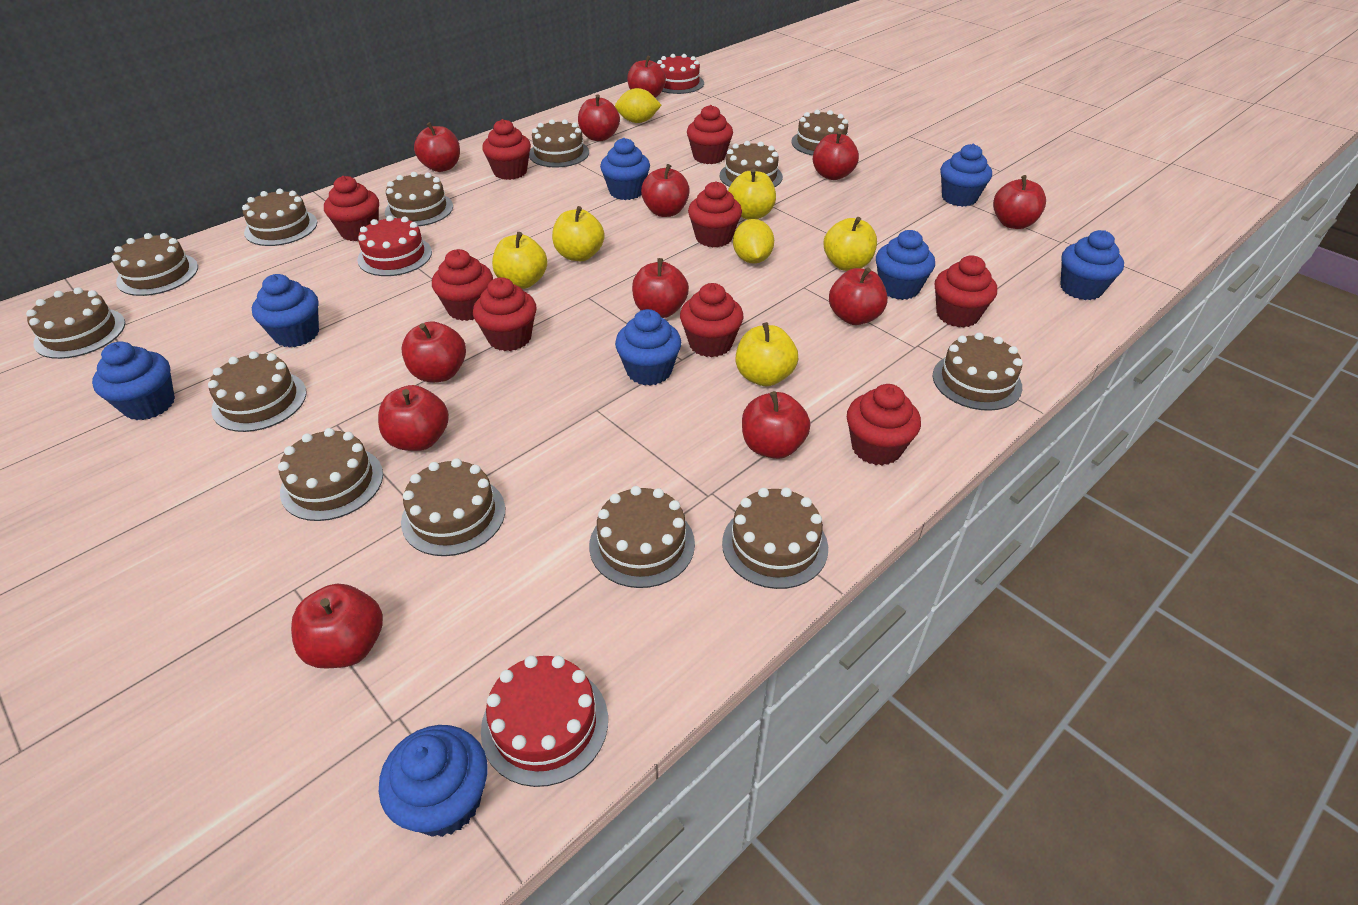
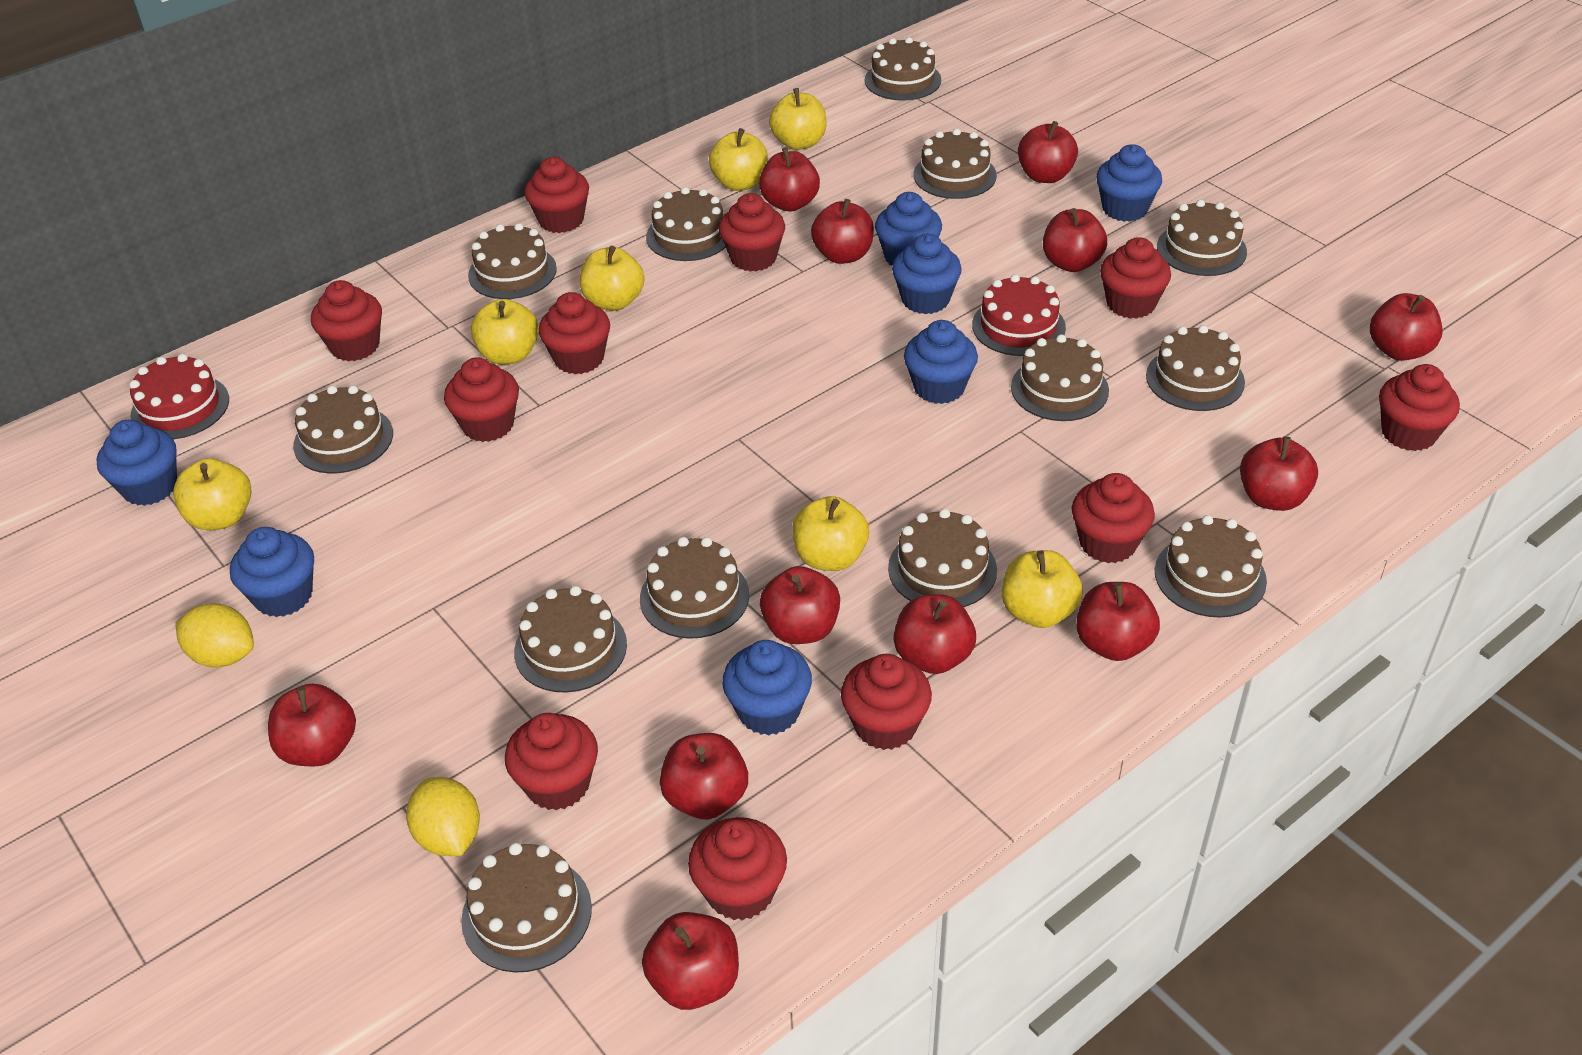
blue cupcake: 8 -> 7
red cake: 3 -> 2
red cupcake: 9 -> 11
yellow apple: 5 -> 7

